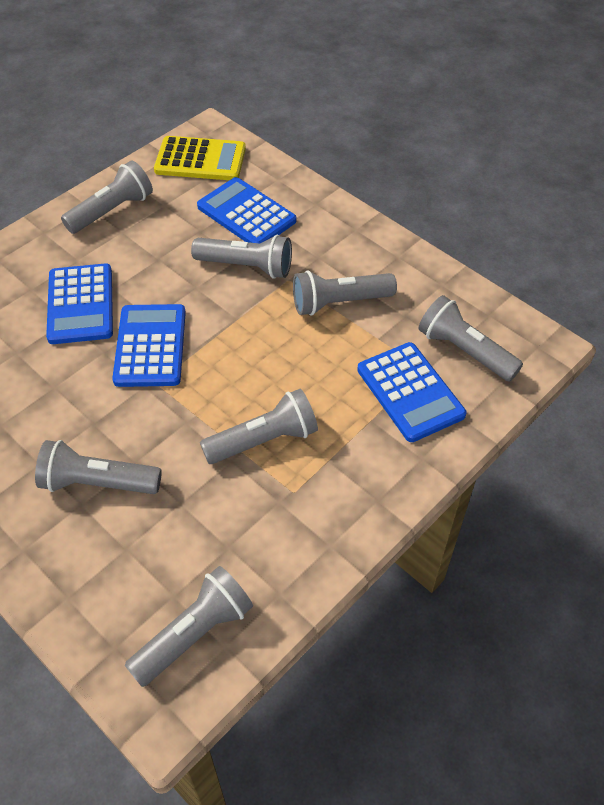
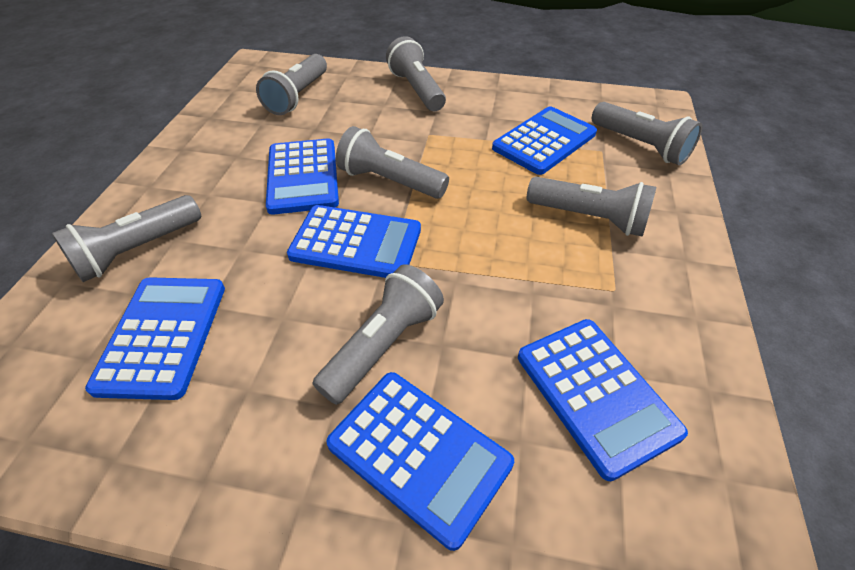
blue calculator: 4 -> 6
yellow calculator: 1 -> 0

